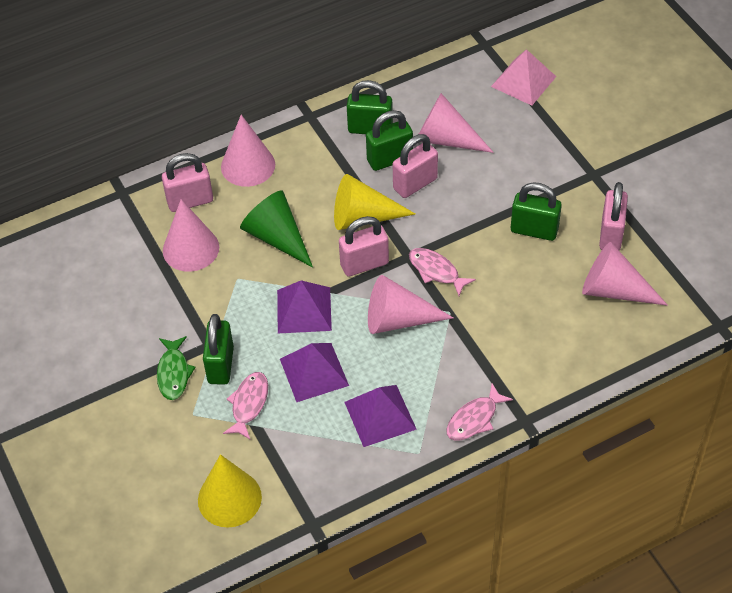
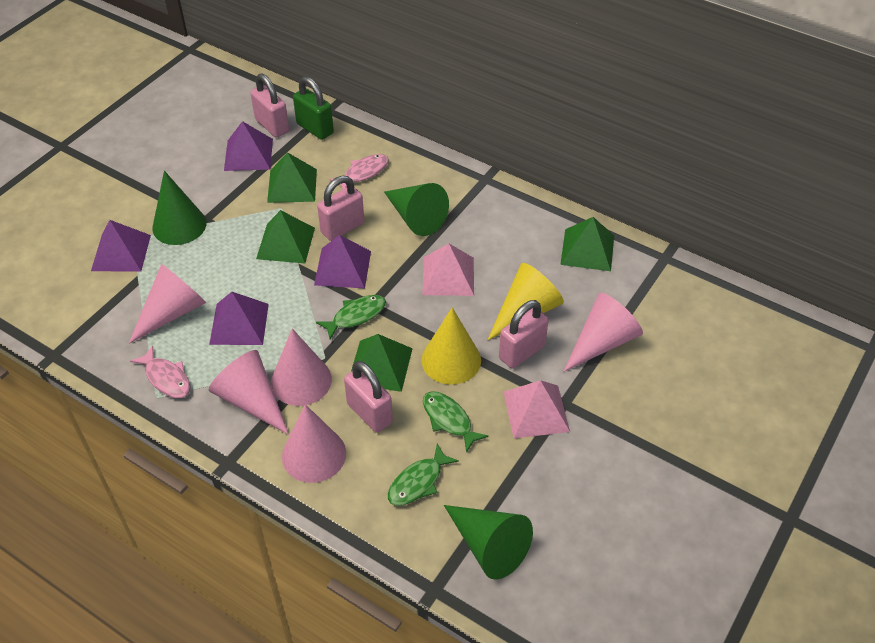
green cone: 1 -> 3
green fish: 1 -> 3
green padlock: 4 -> 1
green pyramid: 0 -> 4
pink fish: 3 -> 2
pink pyramid: 1 -> 2
purple pyramid: 3 -> 4

